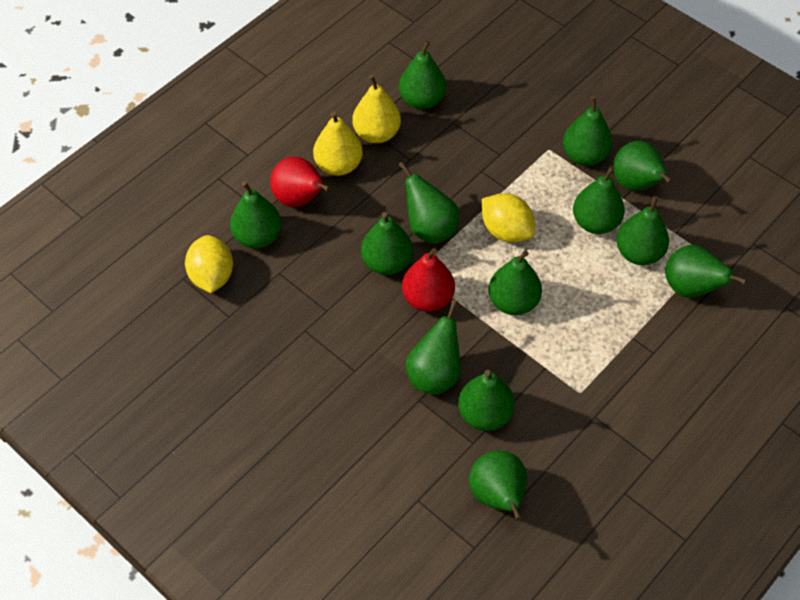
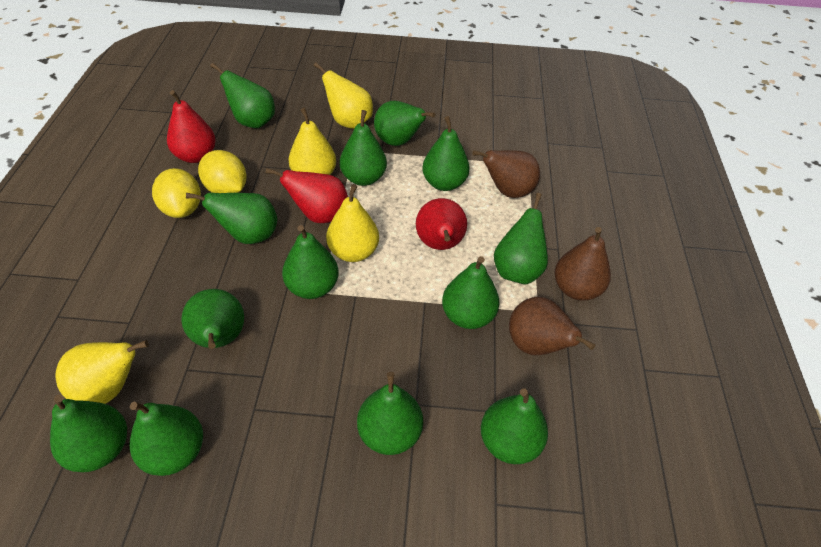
brown pear: 0 -> 3
red pear: 2 -> 3
yellow pear: 2 -> 4

